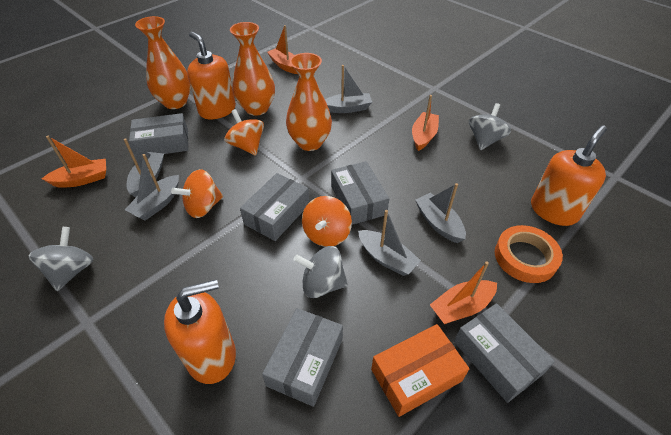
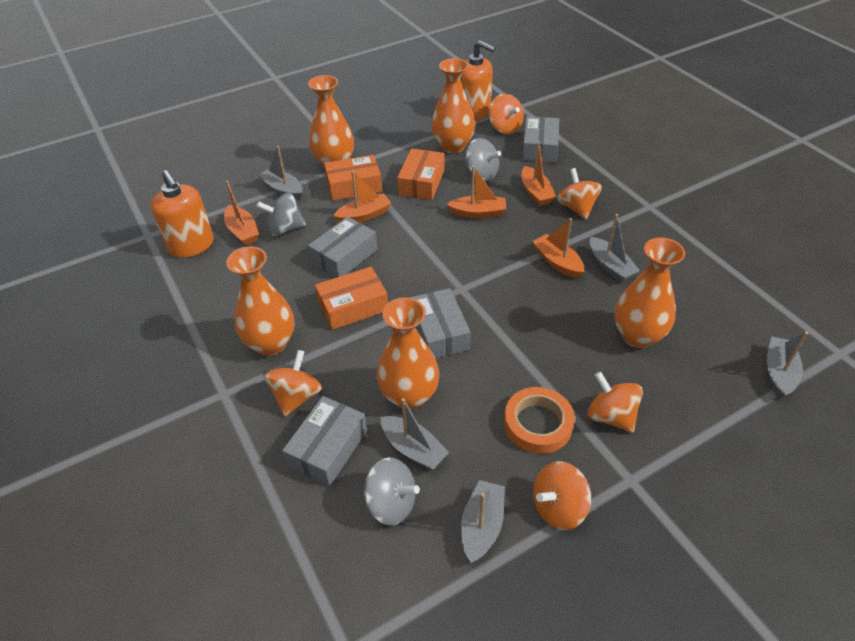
grey box: 5 -> 4
orange boat: 4 -> 5
orange box: 1 -> 3
orange soap dispenser: 3 -> 2
orange spinning top: 3 -> 5
orange vase: 3 -> 5

